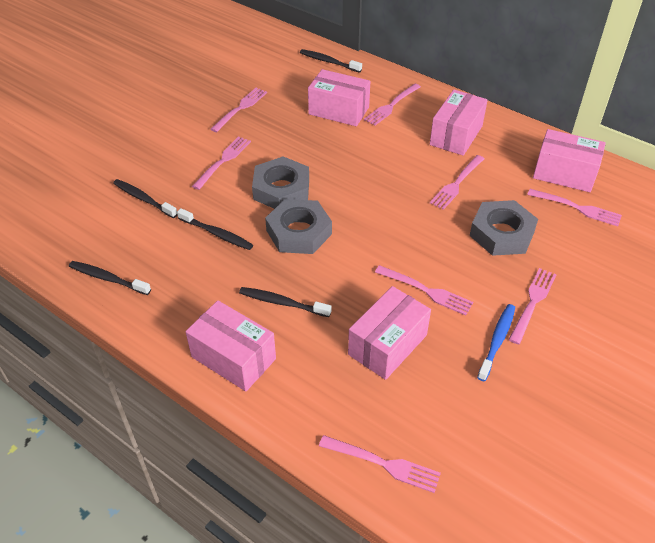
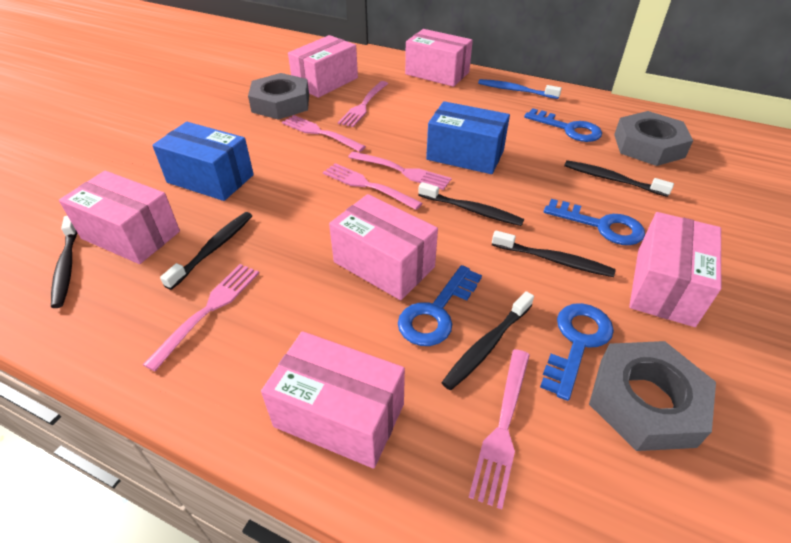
black toothbrush: 5 -> 6
blue box: 0 -> 2
blue key: 0 -> 4
pink box: 5 -> 6
pink fork: 8 -> 6

